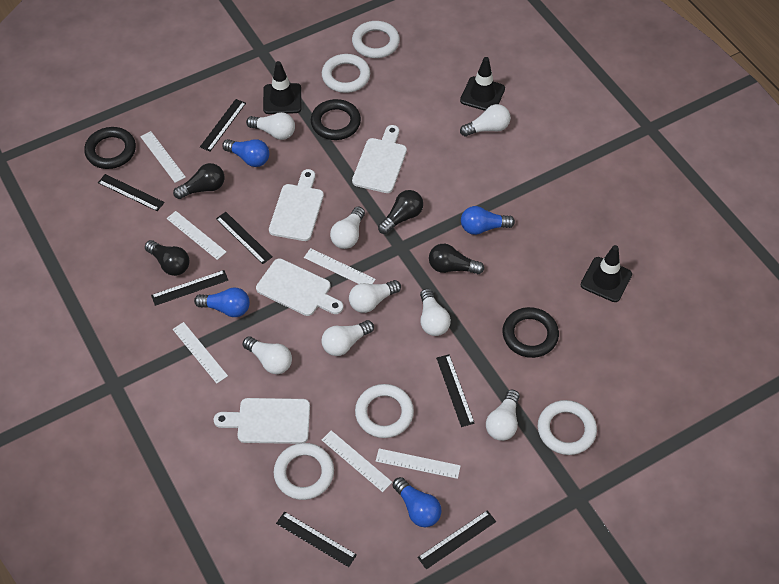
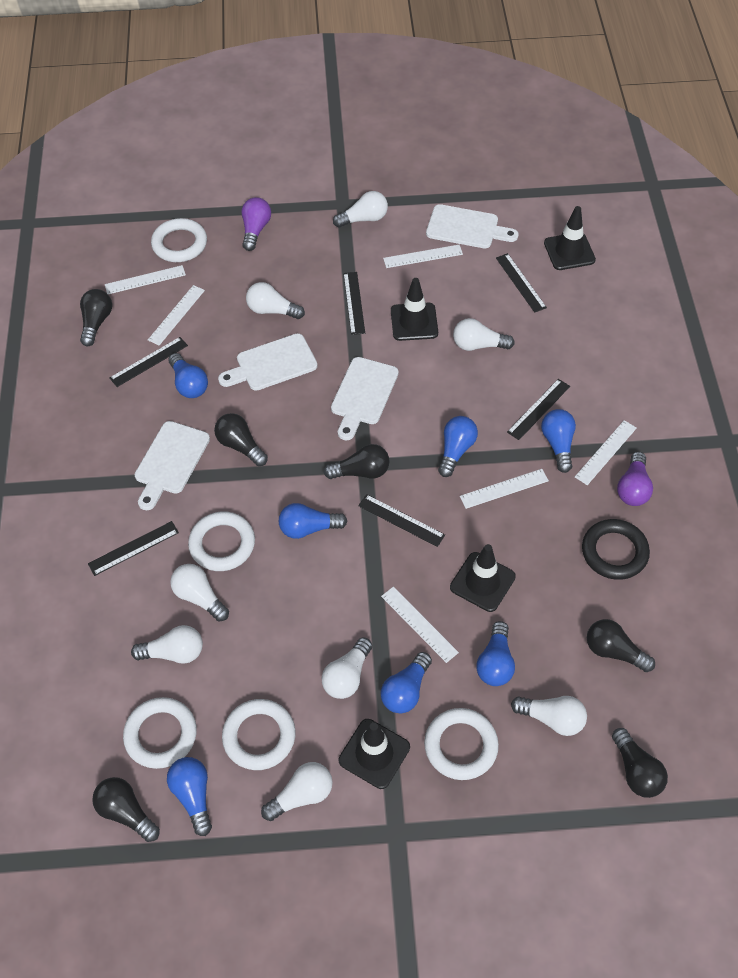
black light bulb: 4 -> 6
black ring: 3 -> 1
black ruler: 7 -> 6
black traffic cone: 3 -> 4
blue light bulb: 4 -> 7
purple light bulb: 0 -> 2

